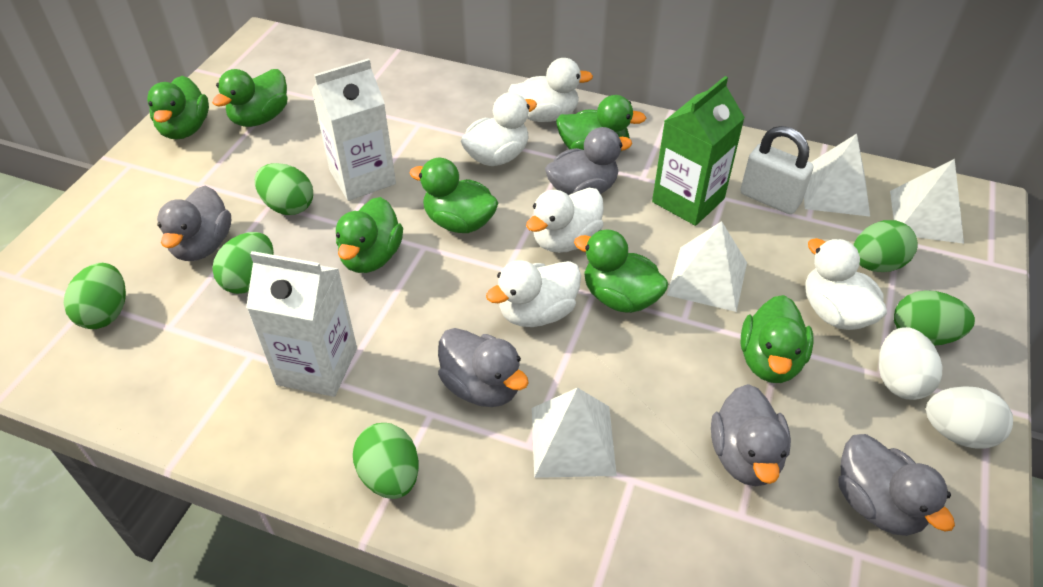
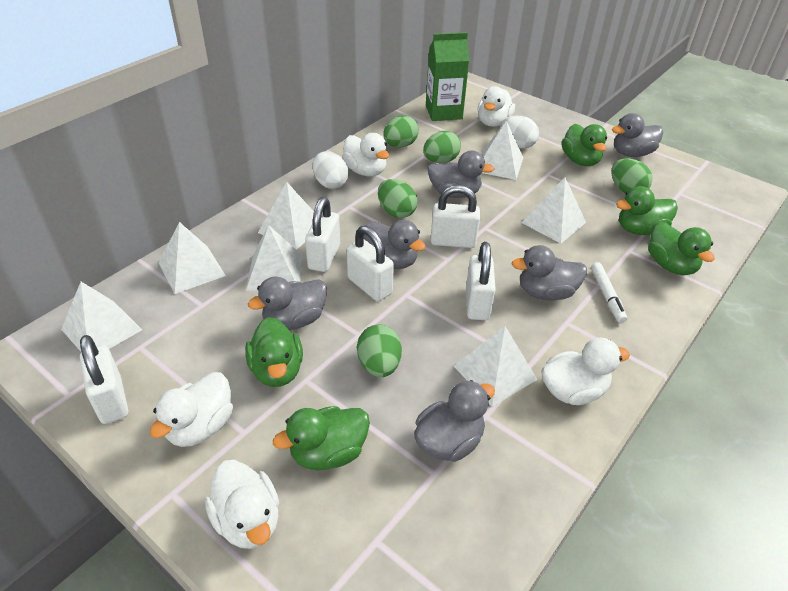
green duck: 7 -> 5
green egg: 6 -> 5
grey duck: 5 -> 6
white carton: 2 -> 0
white marker: 0 -> 1
white padlock: 1 -> 5
white pyramid: 4 -> 7

